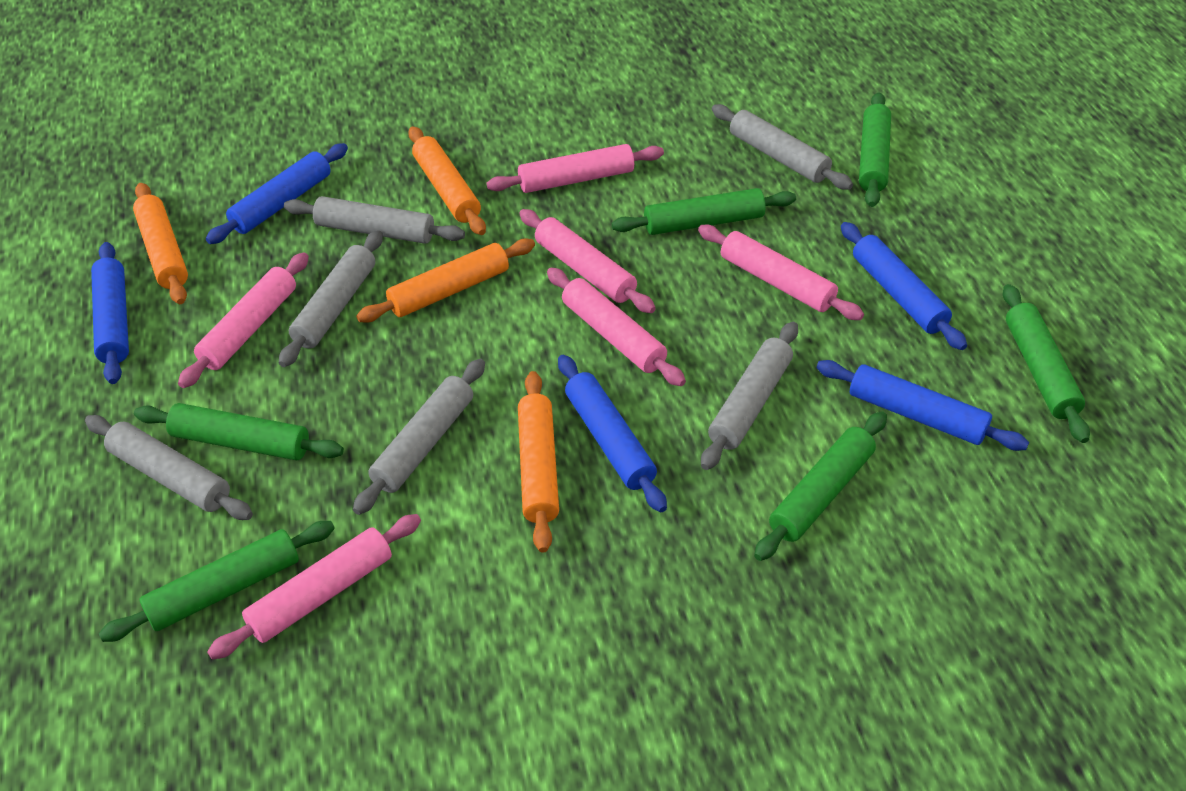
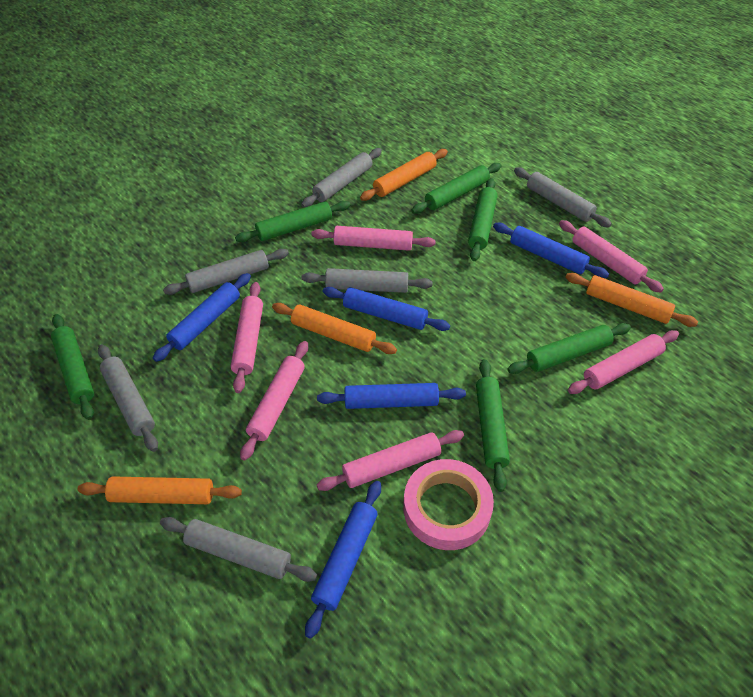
pink tape: 0 -> 1

